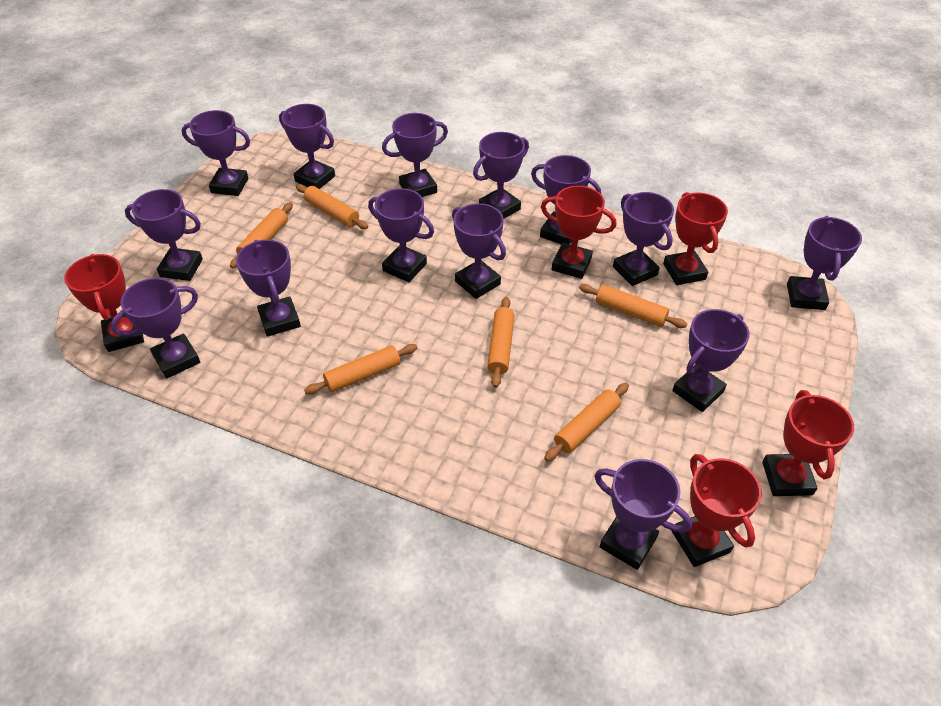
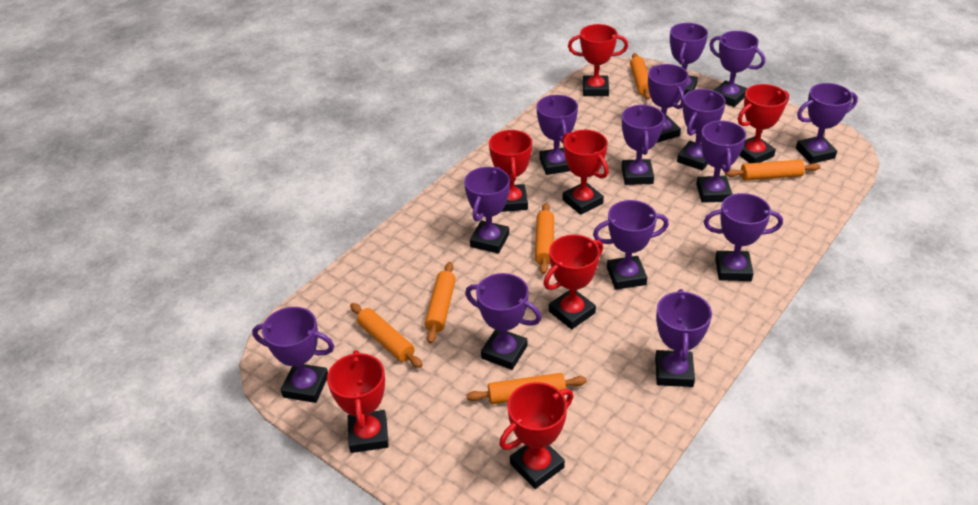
red trophy: 5 -> 7

